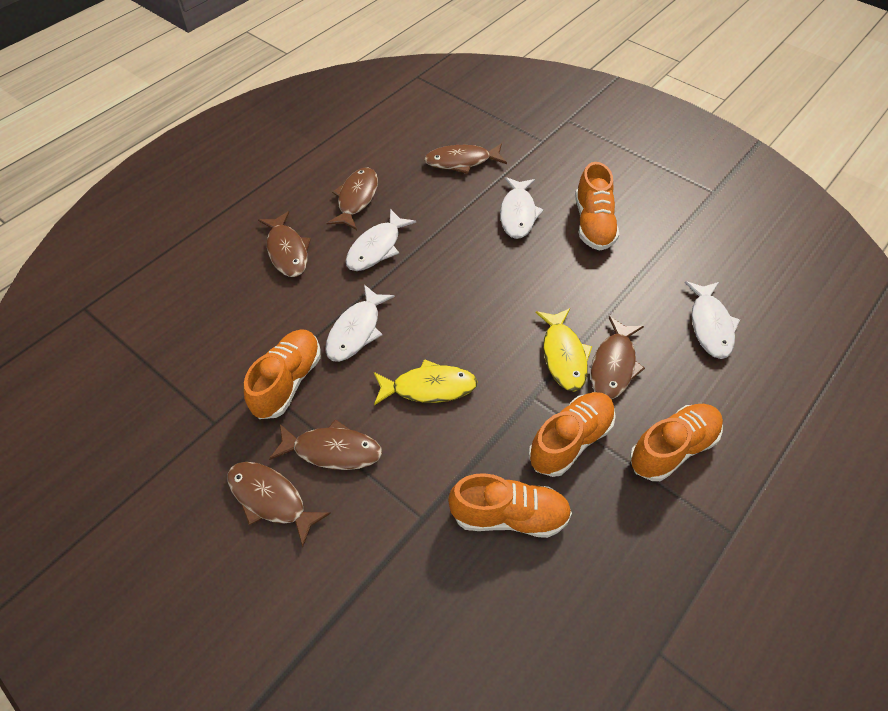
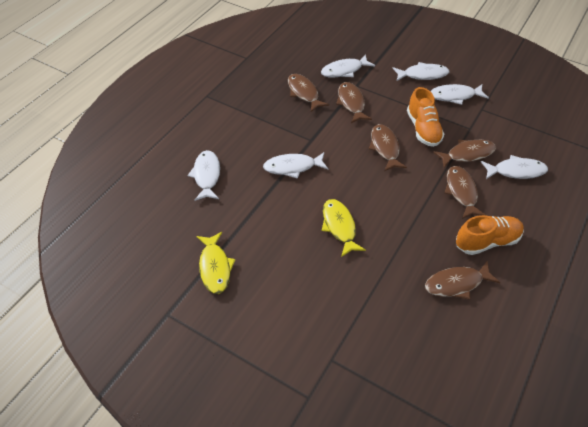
orange shoe: 5 -> 2
white fish: 4 -> 6

